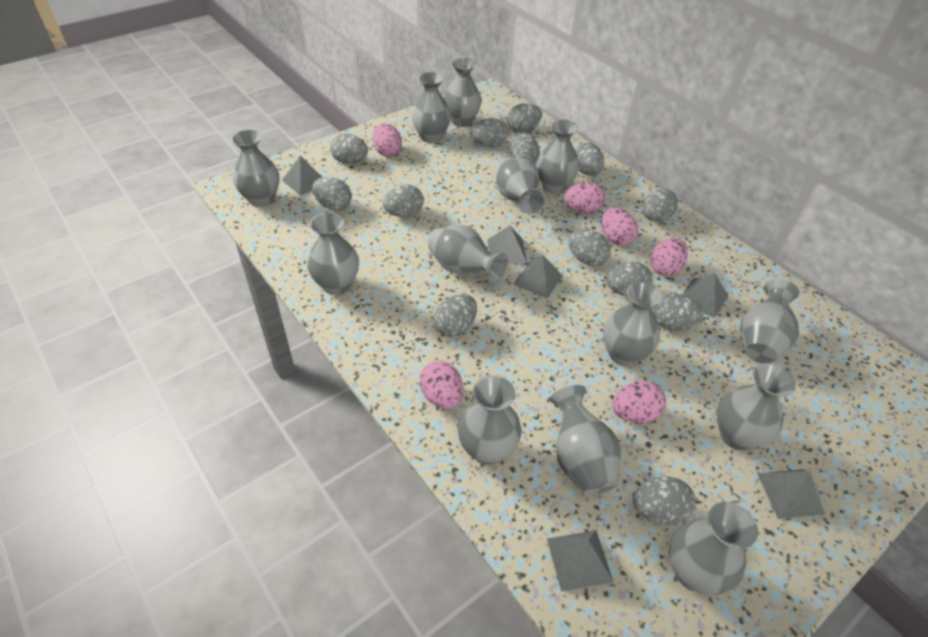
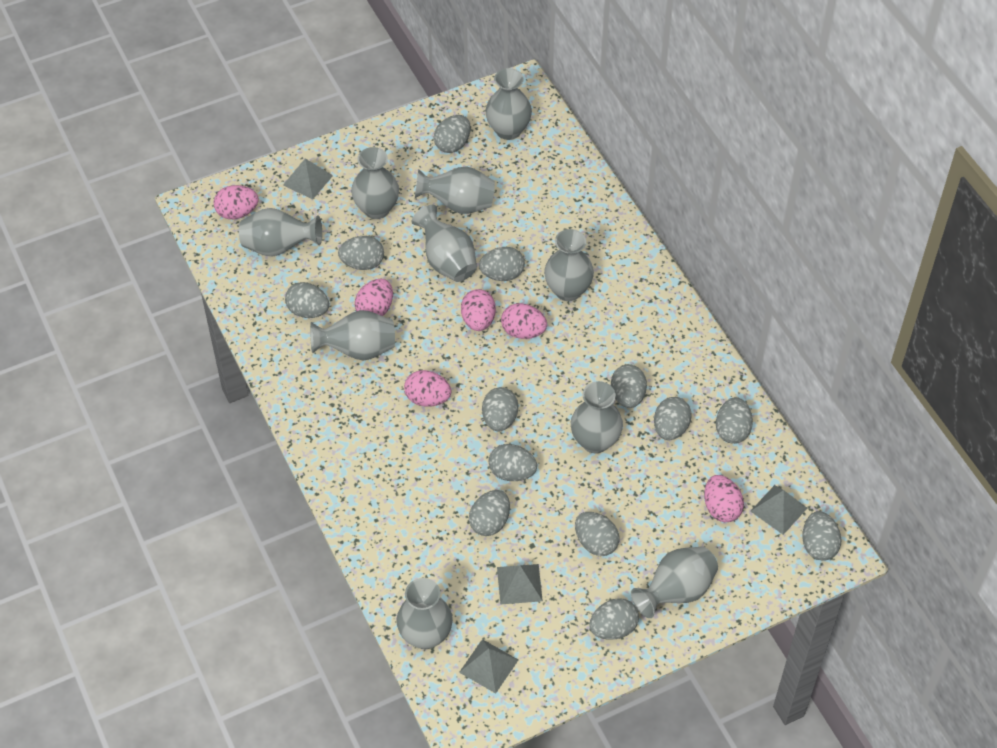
grey pyramid: 6 -> 4
grey vase: 13 -> 10

